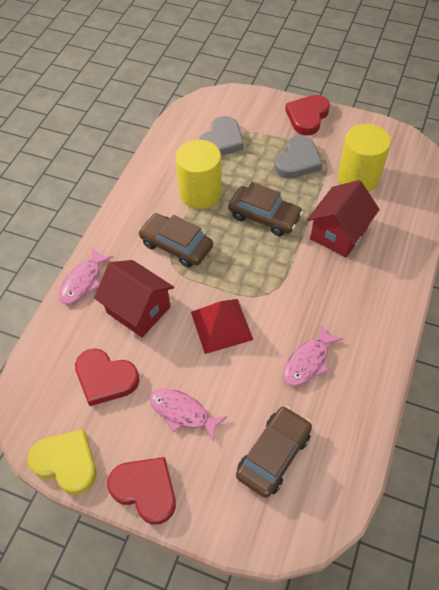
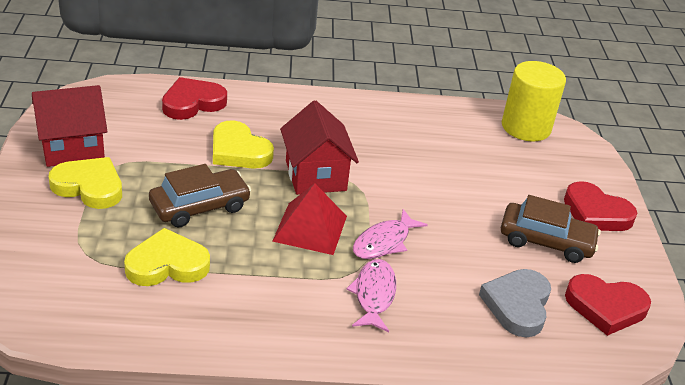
brown car: 3 -> 2
grey heart: 2 -> 1
pink fish: 3 -> 2
yellow cylinder: 2 -> 1
yellow heart: 1 -> 3

